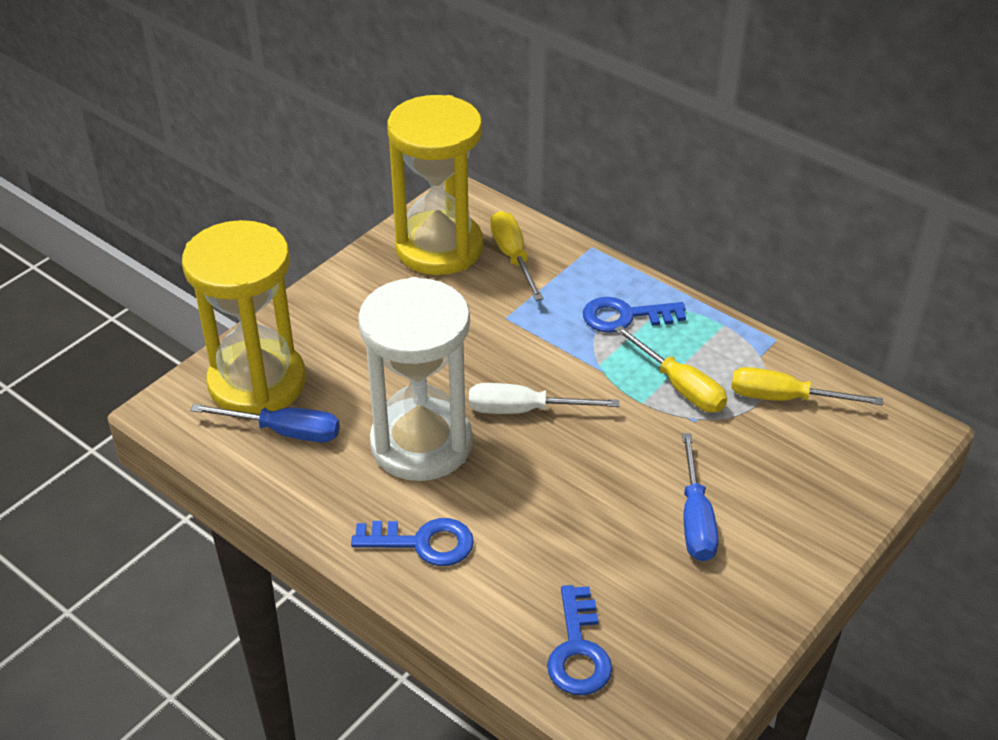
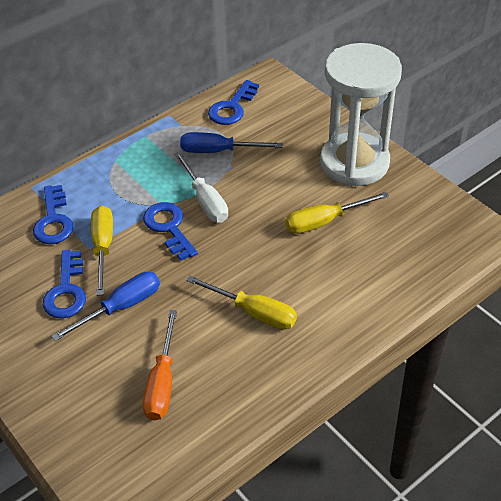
blue key: 3 -> 4
orange screwdriver: 0 -> 1
yellow hourglass: 2 -> 0

